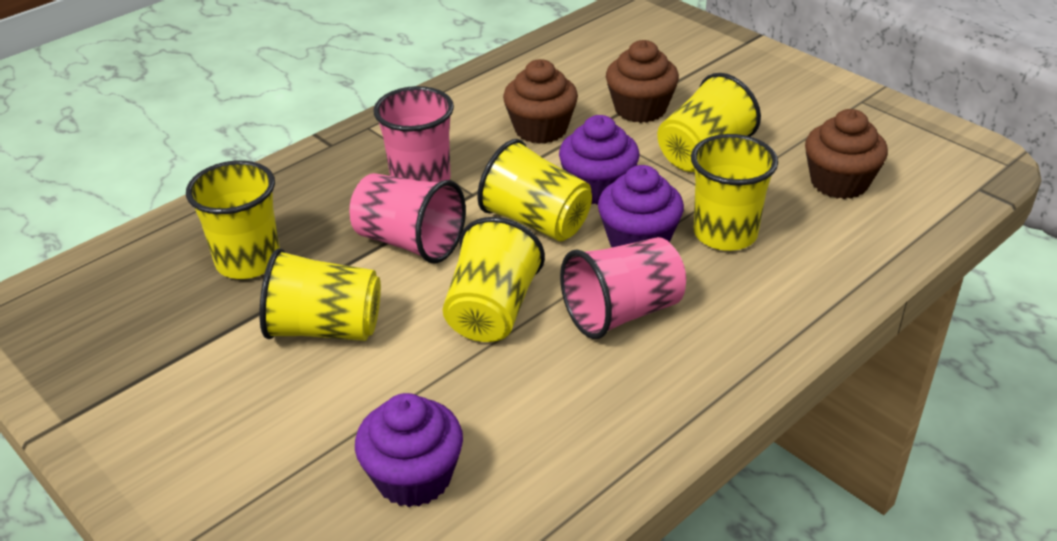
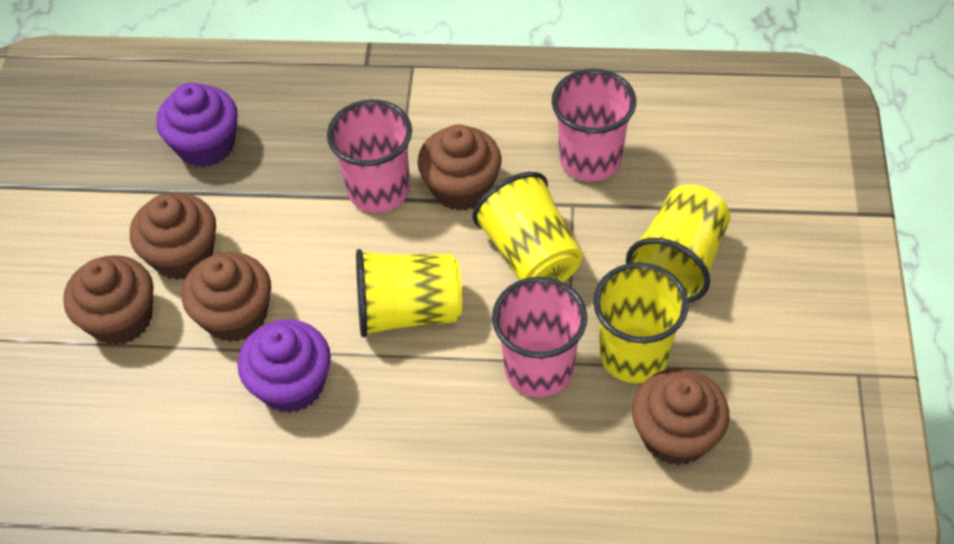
brown cupcake: 3 -> 5
purple cupcake: 3 -> 2
yellow cup: 6 -> 4

